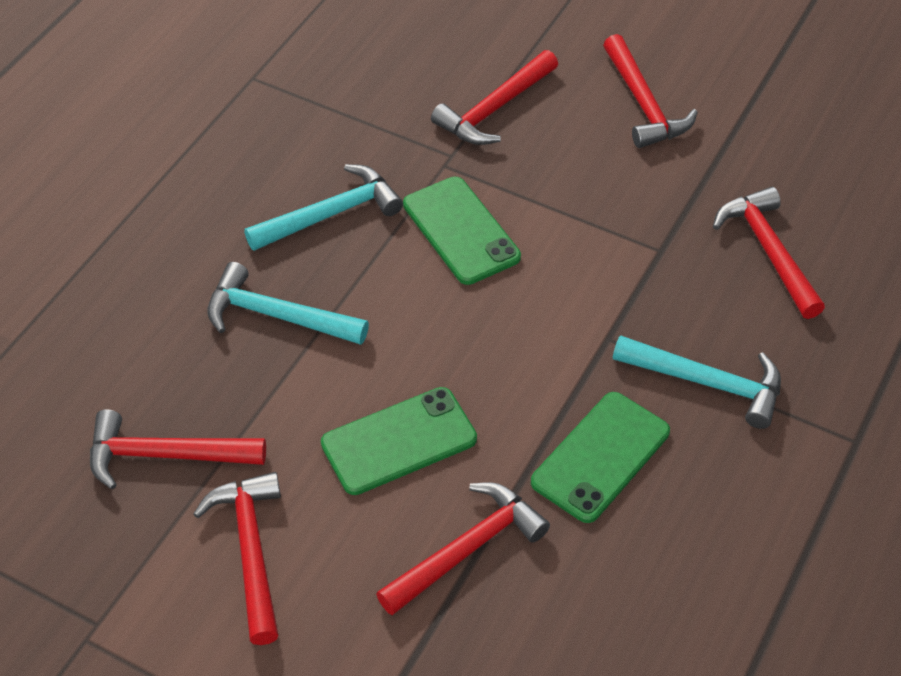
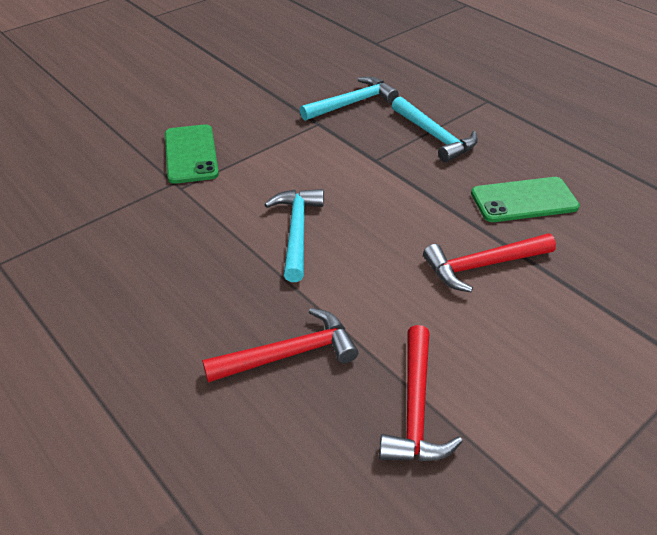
green phone: 3 -> 2
red hammer: 6 -> 3

